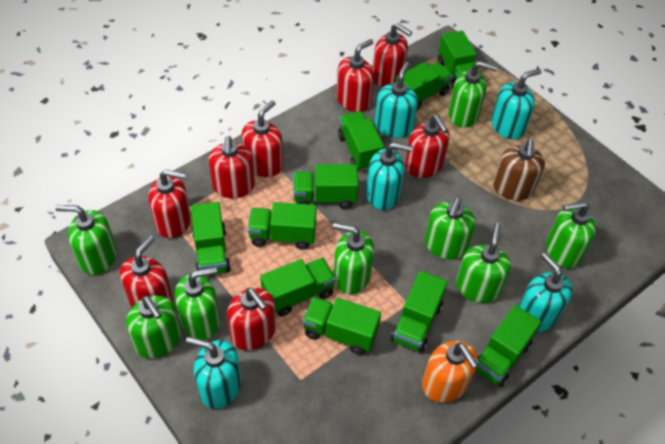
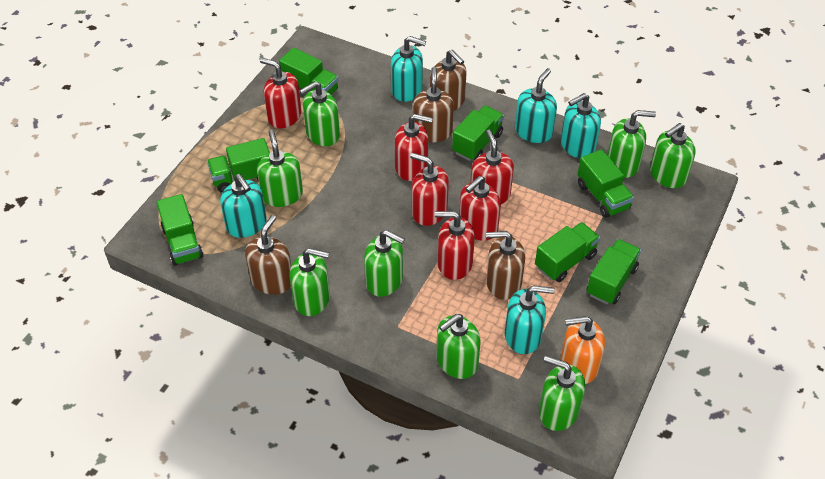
brown soap dispenser: 1 -> 4
green truck: 10 -> 7
red soap dispenser: 8 -> 6

